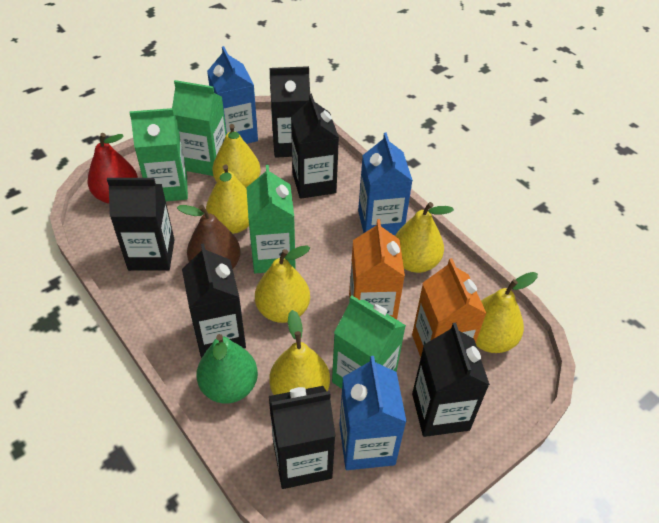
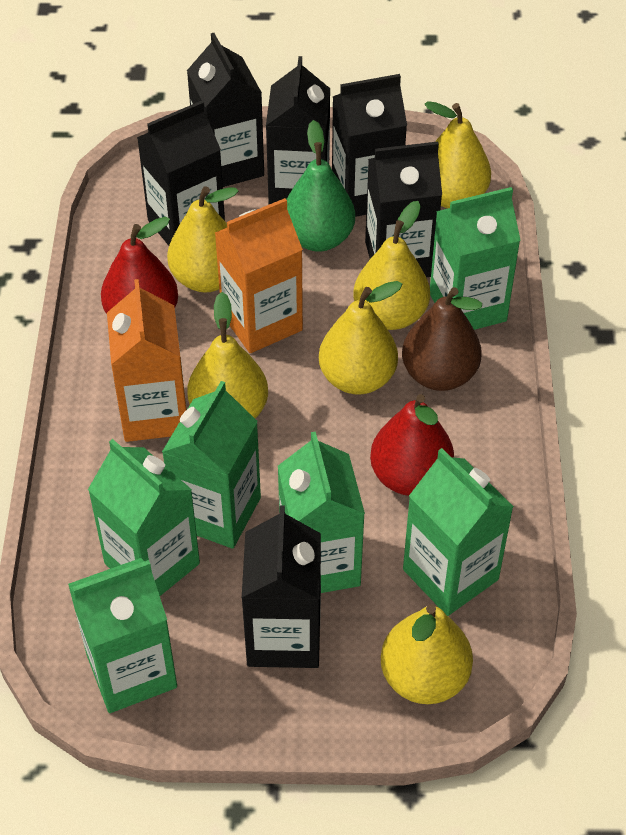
blue carton: 3 -> 0
green carton: 4 -> 6
red pear: 1 -> 2

